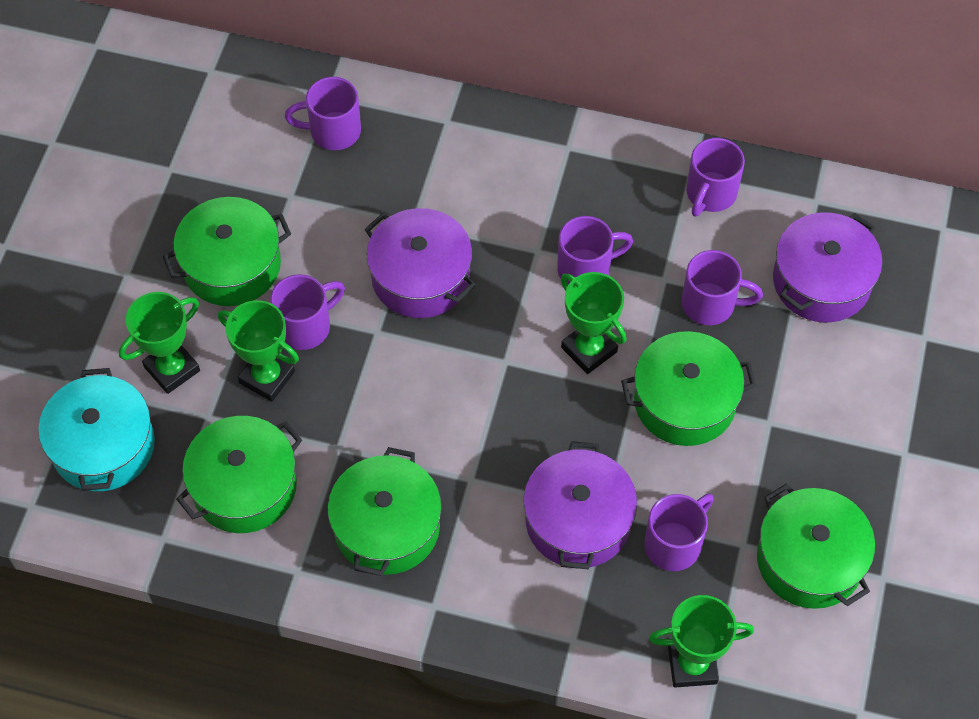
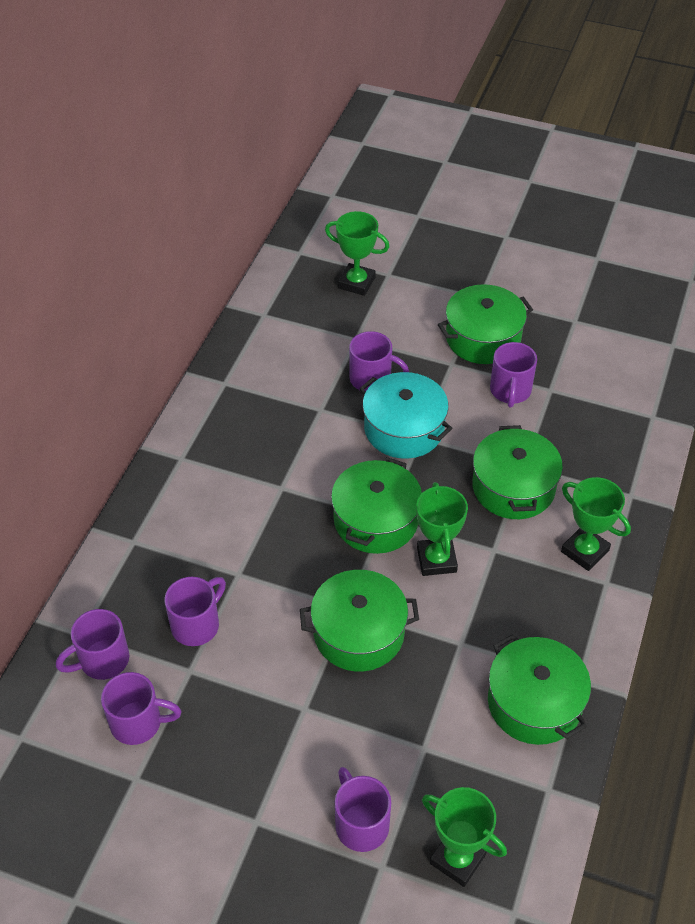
purple pot: 3 -> 0

